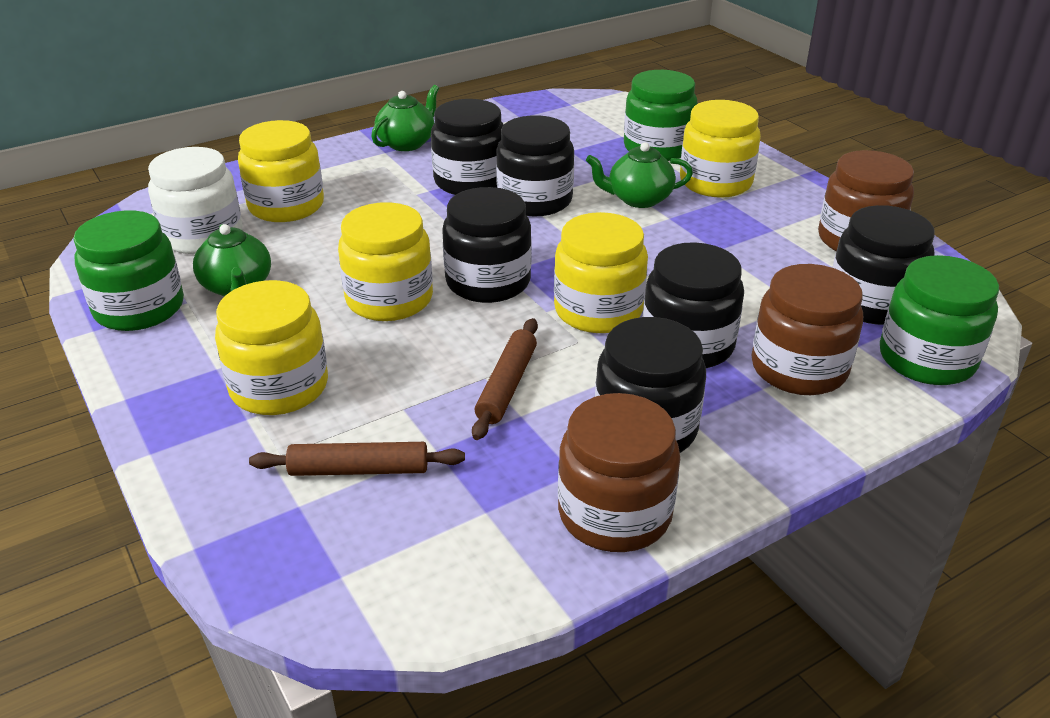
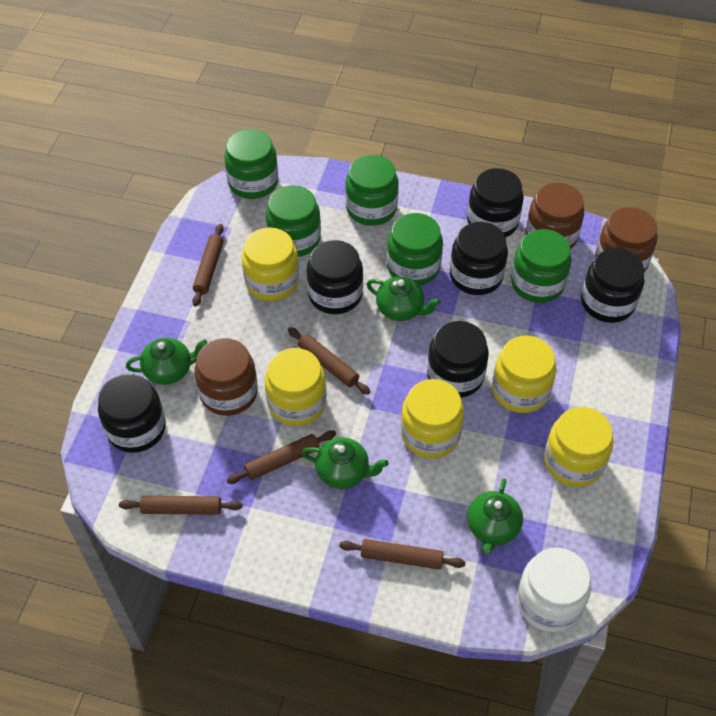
brown rolling pin: 2 -> 5
green jar: 3 -> 5
green teapot: 3 -> 4

